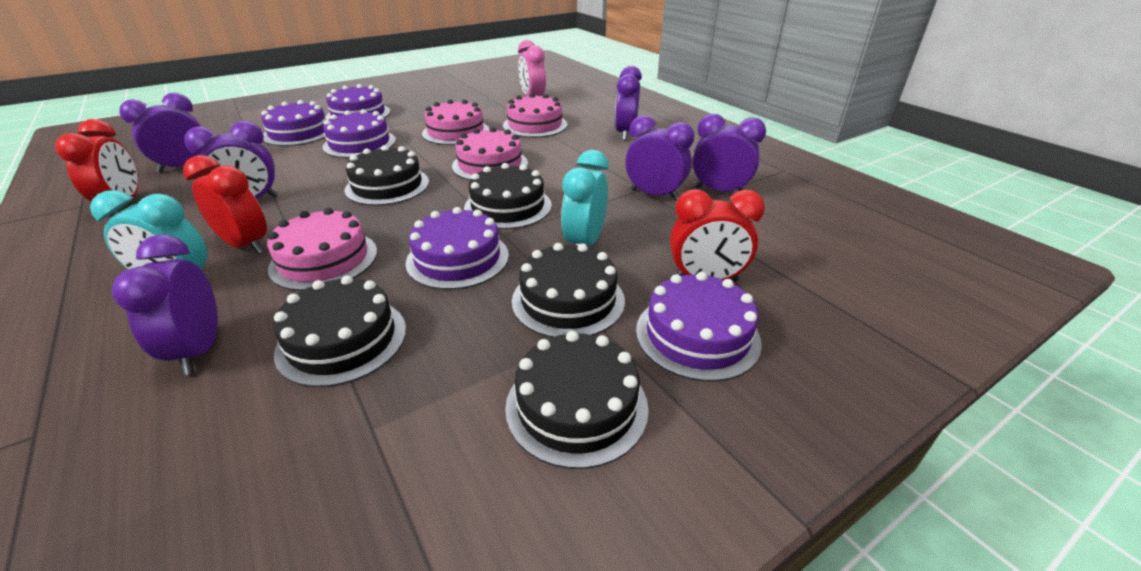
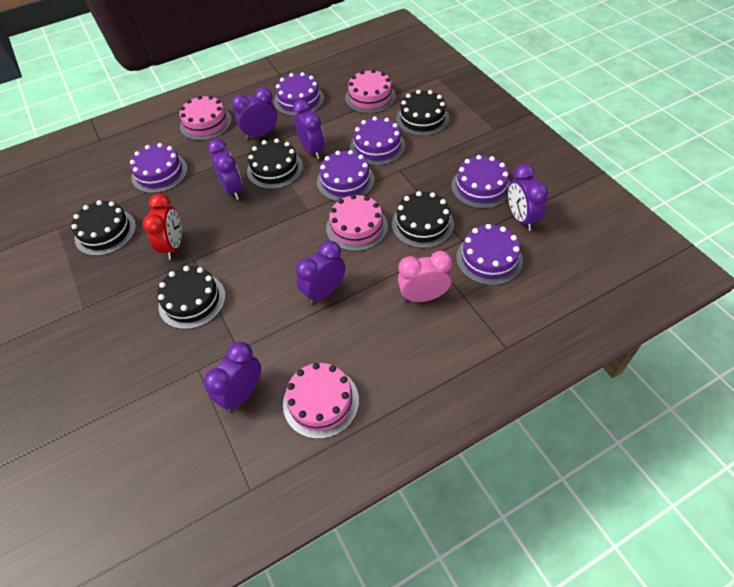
purple cake: 5 -> 6
red clock: 3 -> 1
turquoise clock: 2 -> 0

